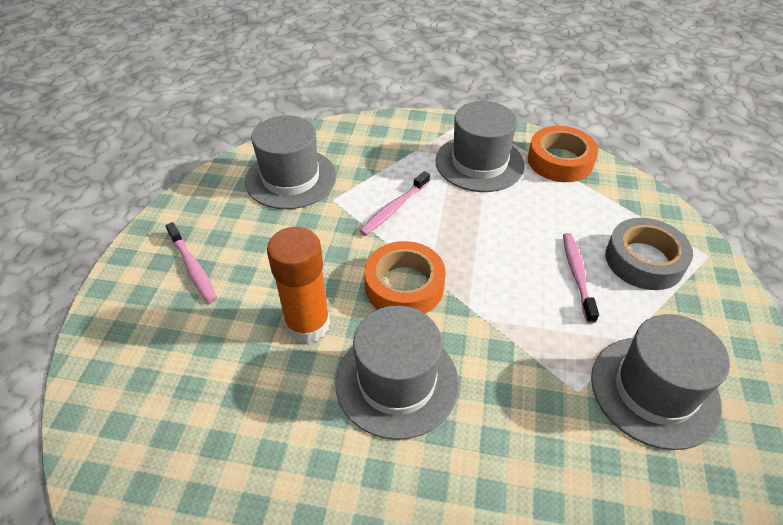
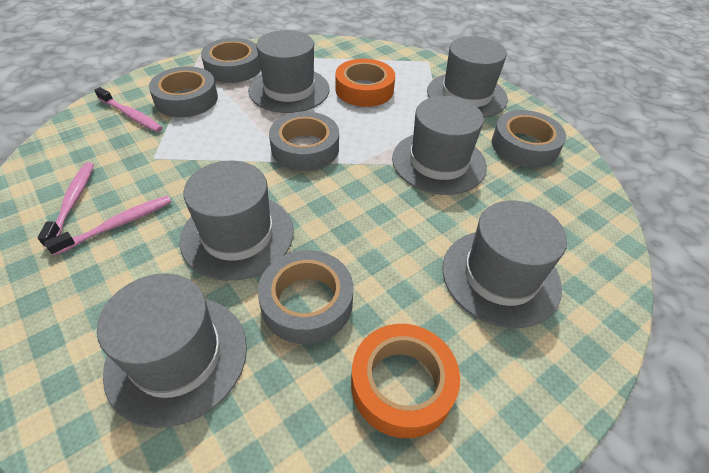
grey hat: 4 -> 6
grey tape: 1 -> 5
orange glue stick: 1 -> 0

